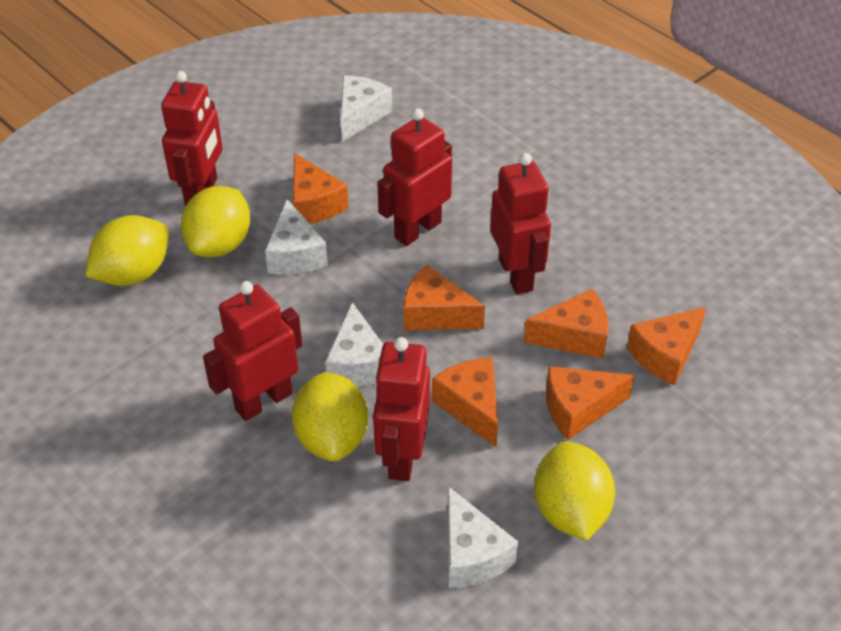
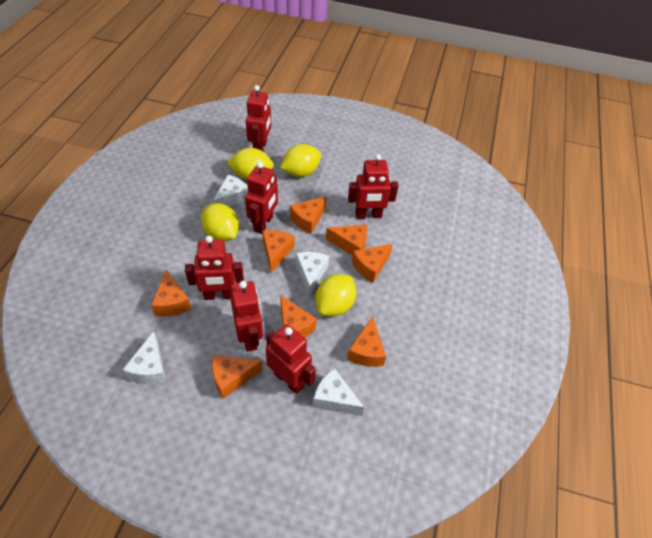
orange cheese: 6 -> 8
red robot: 5 -> 6

